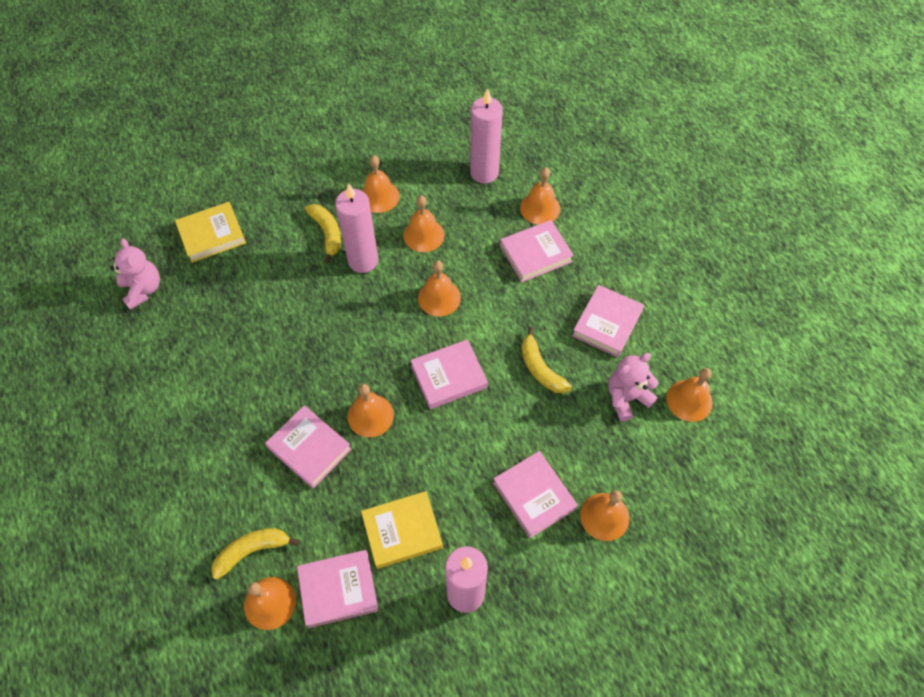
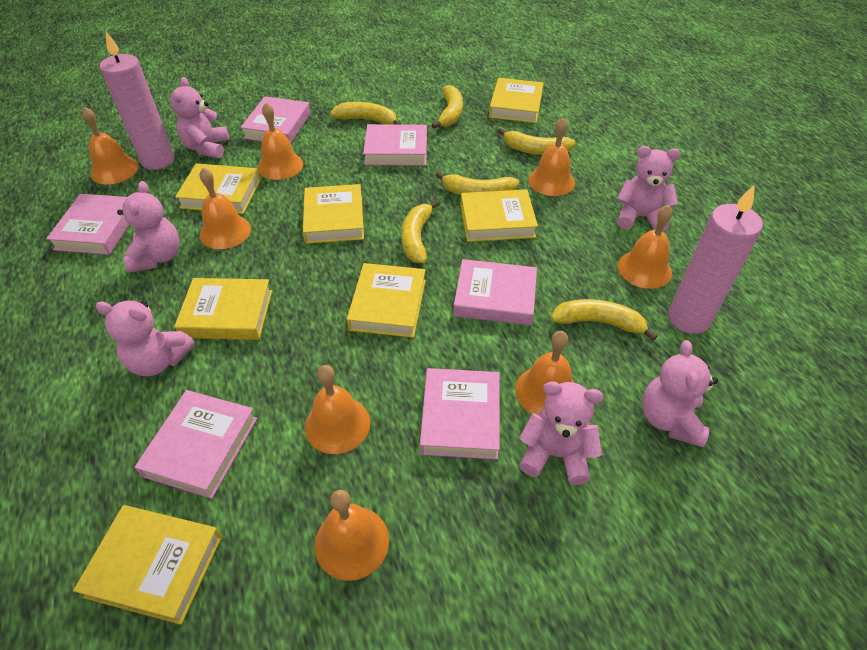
pink candle: 3 -> 2
pink teddy bear: 2 -> 6
yellow banana: 3 -> 6
yellow book: 2 -> 7

